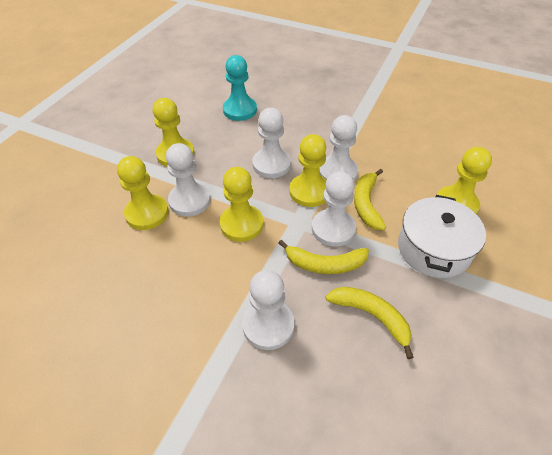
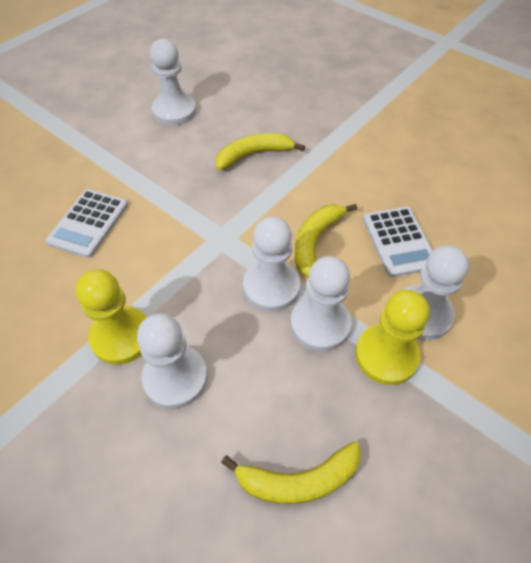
turquoise pawn: 1 -> 0
white calculator: 0 -> 2
white pot: 1 -> 0
yellow pawn: 5 -> 2

